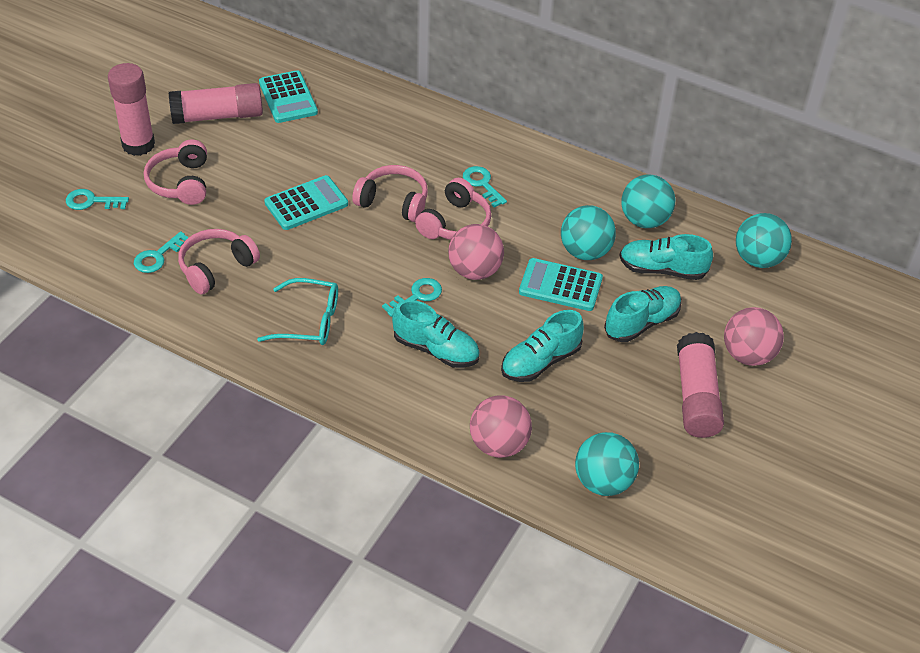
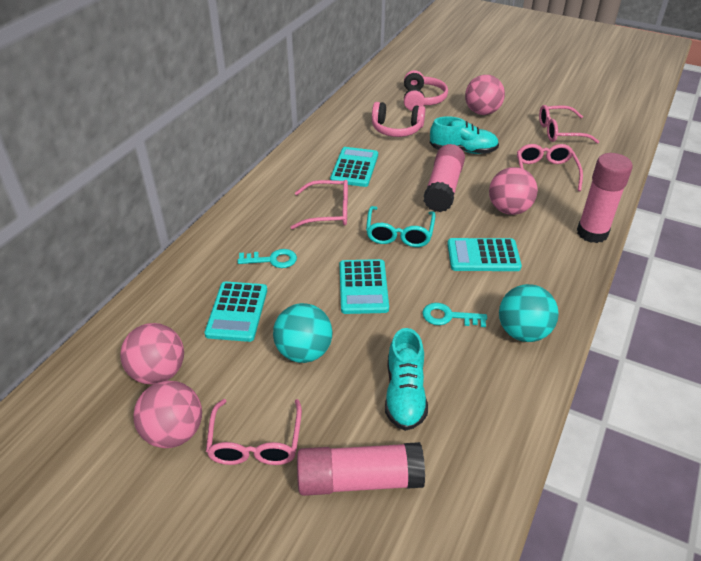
pink ball: 3 -> 4
pink glasses: 0 -> 4
pink headphones: 4 -> 2
turquoise ball: 4 -> 2
turquoise calculator: 3 -> 4
turquoise key: 4 -> 2
turquoise shoe: 4 -> 2

